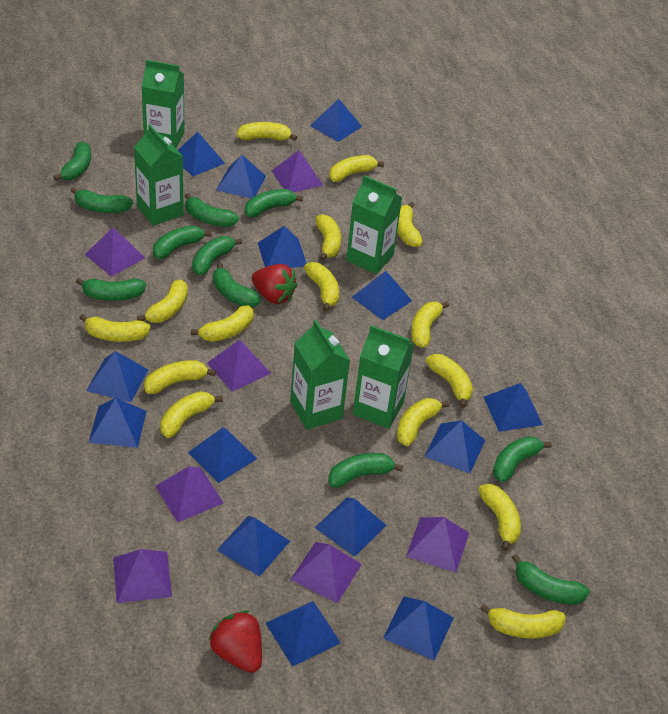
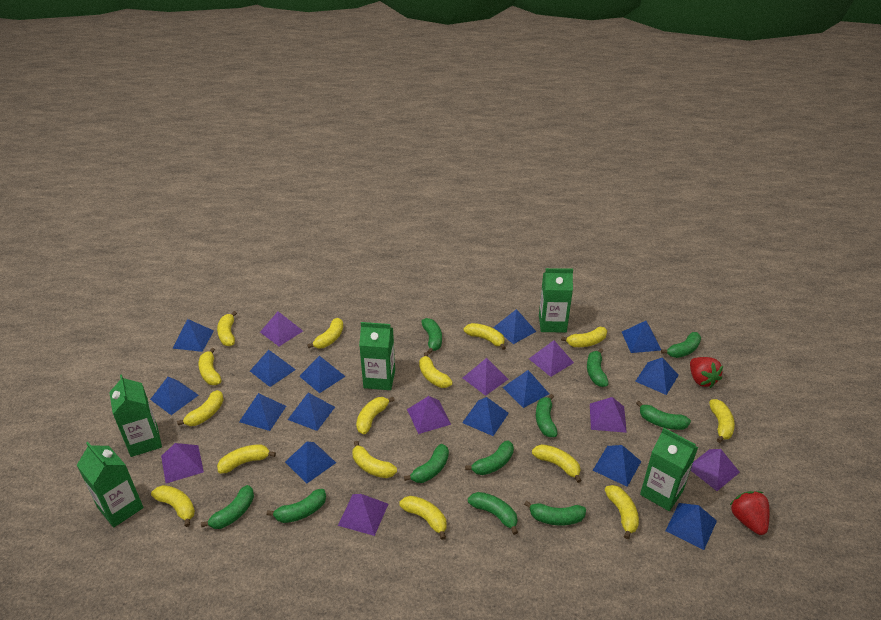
purple pyramid: 7 -> 8

